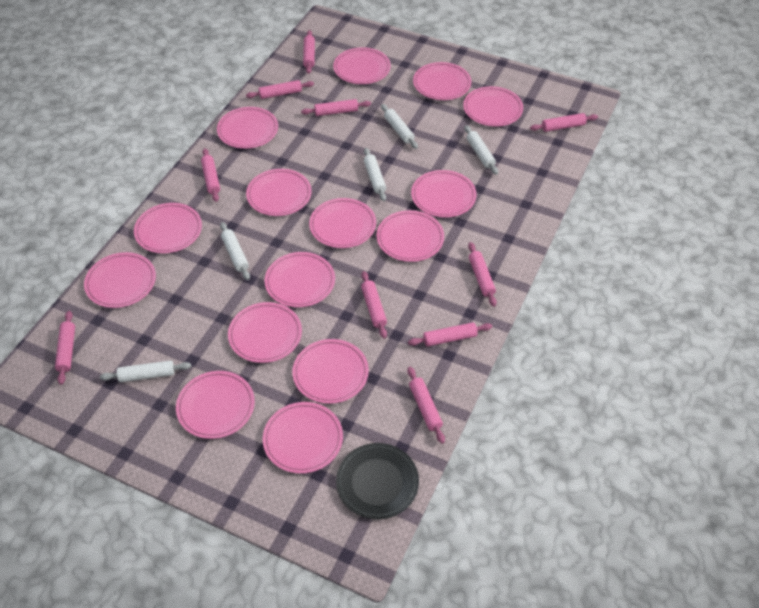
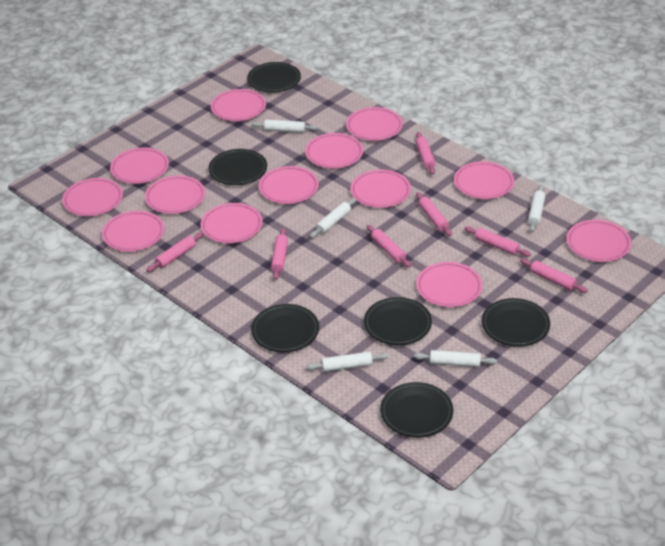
black plate: 1 -> 6
pink plate: 15 -> 13
pink rolling pin: 10 -> 7

